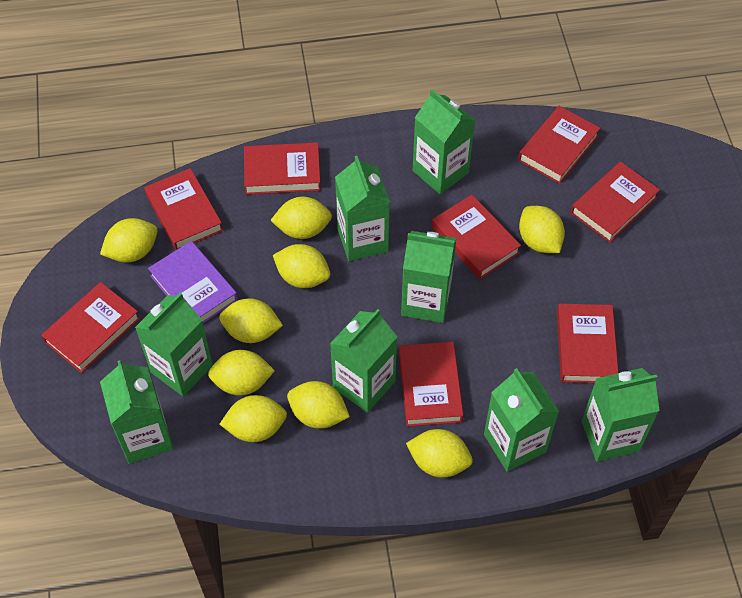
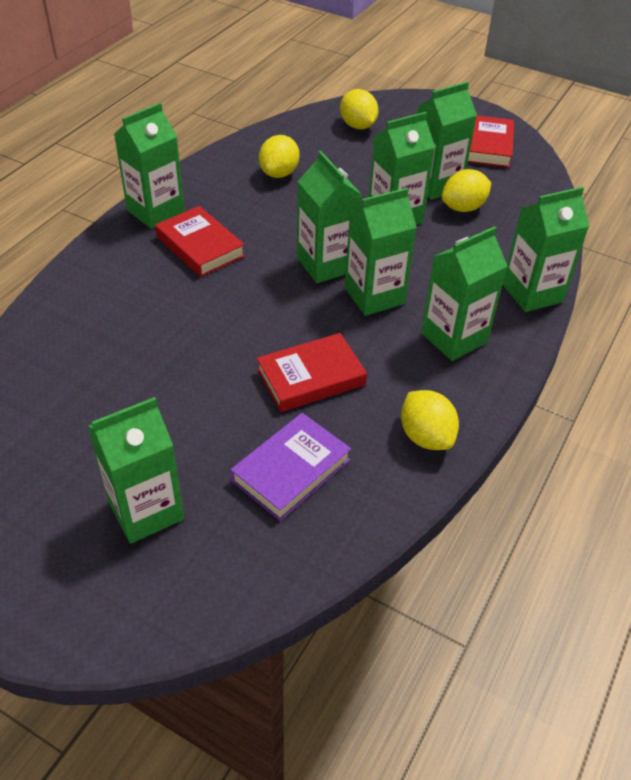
red book: 8 -> 3
yellow lemon: 9 -> 4

